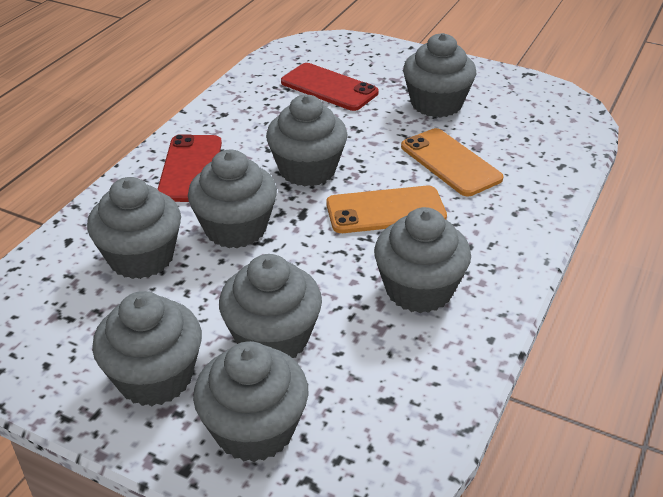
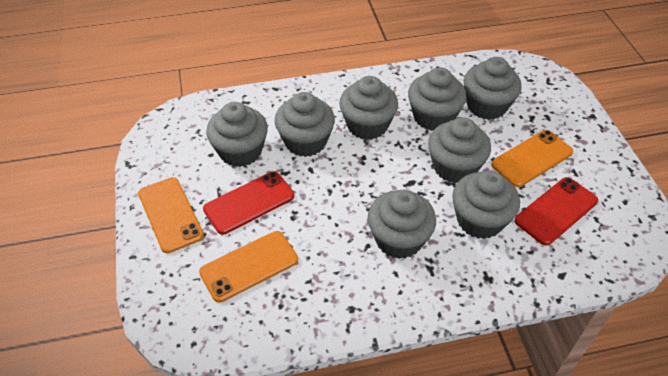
orange phone: 2 -> 3

